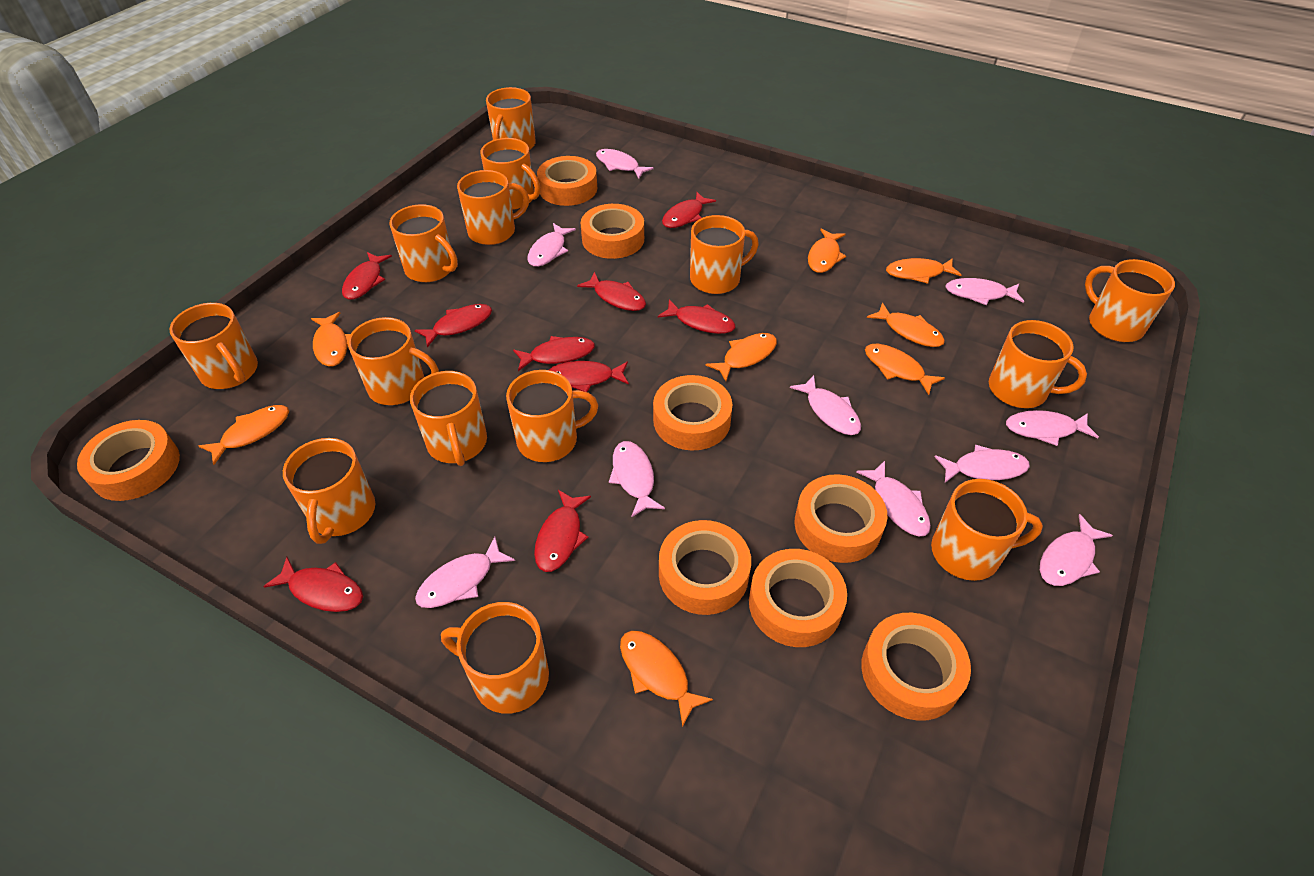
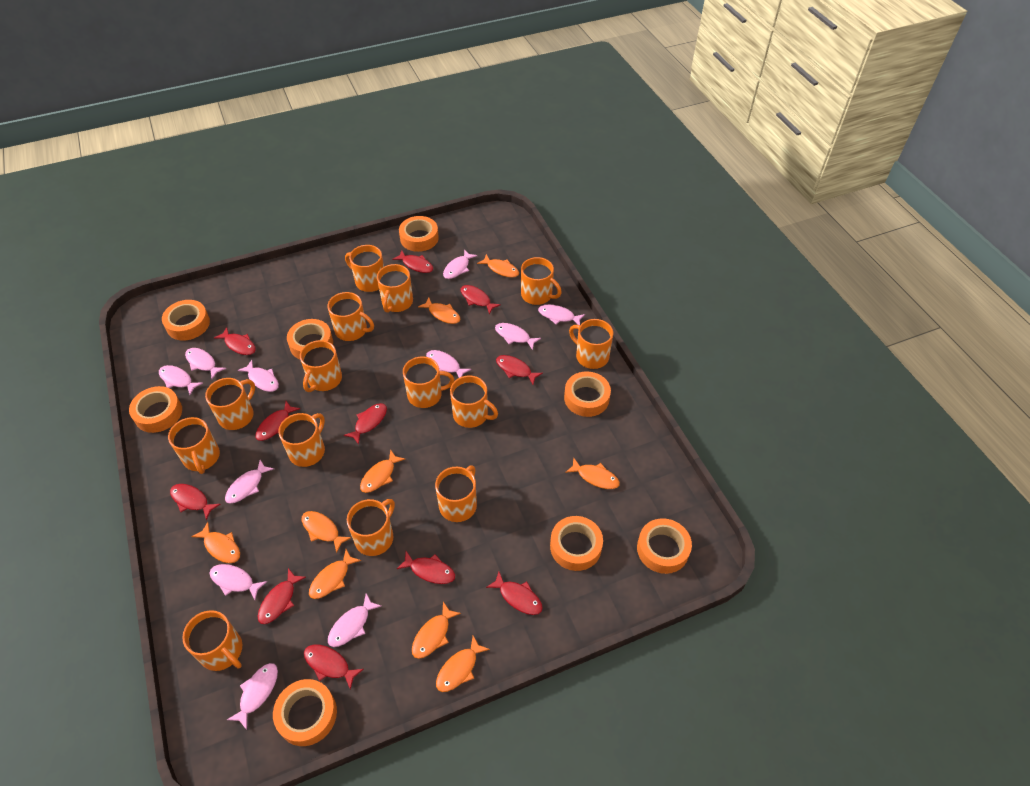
orange fish: 8 -> 9
pink fish: 10 -> 11
red fish: 9 -> 11

